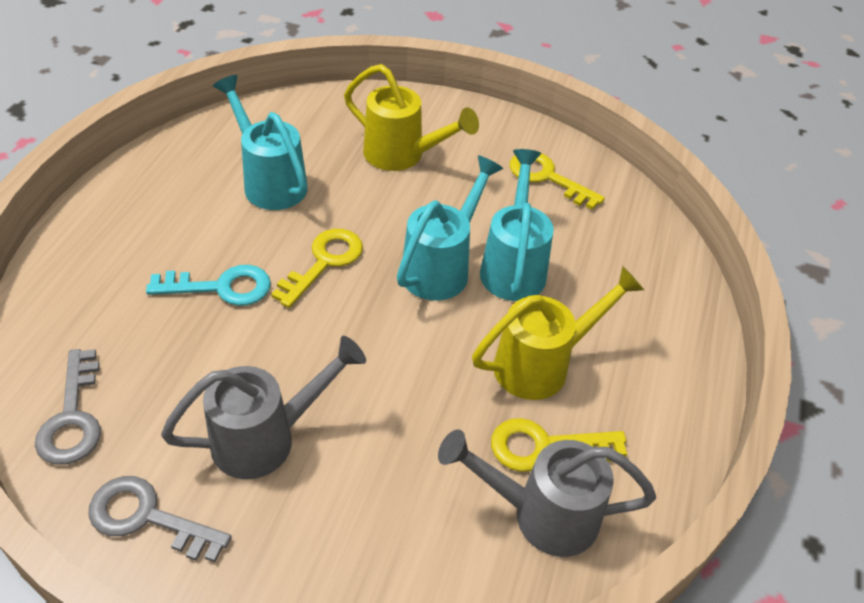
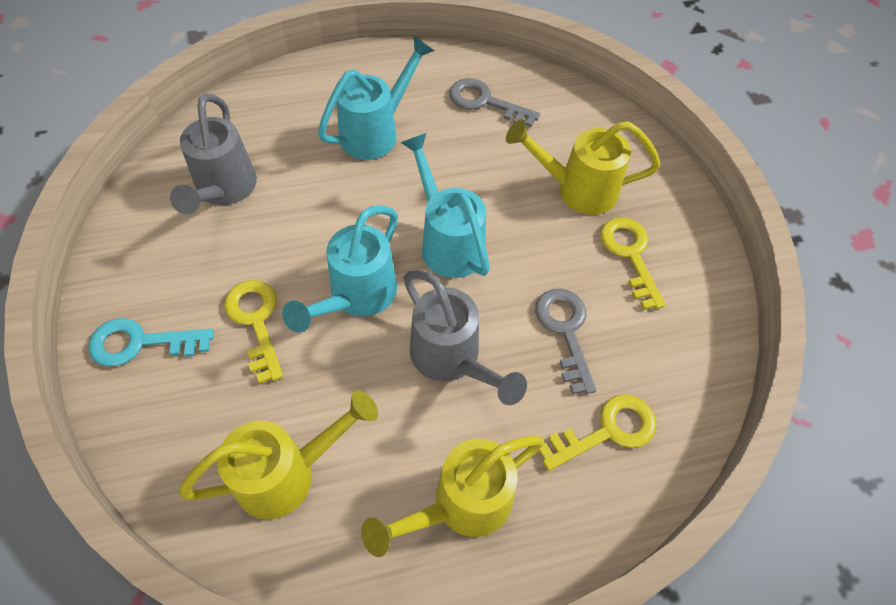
yellow watering can: 2 -> 3

